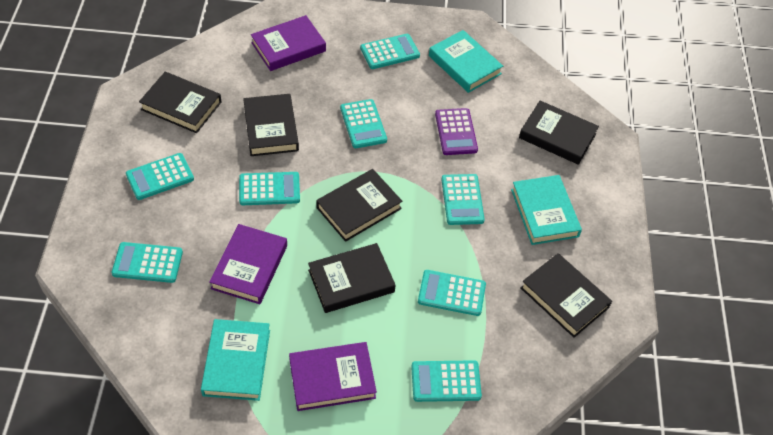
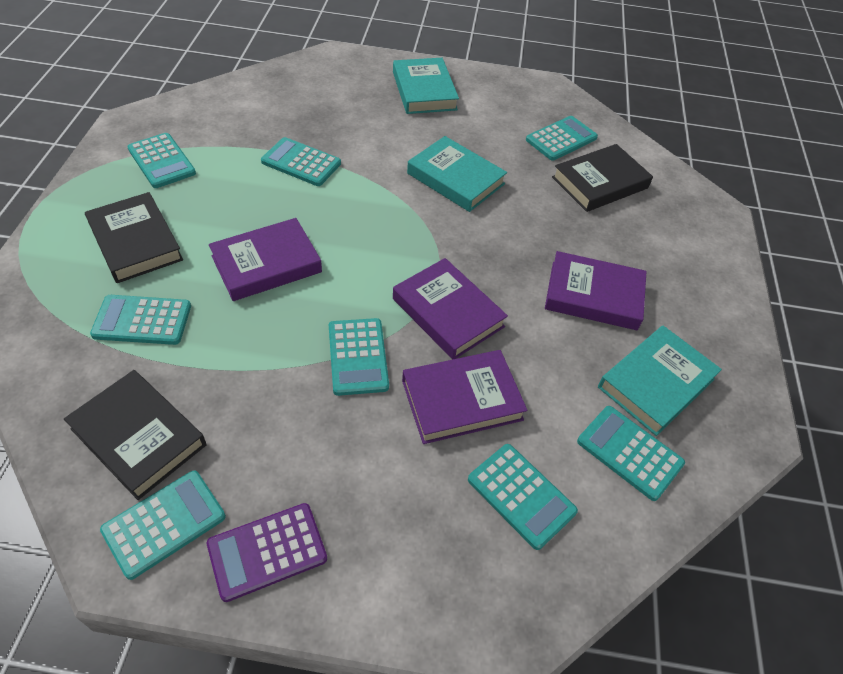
black book: 6 -> 3
purple book: 3 -> 4

